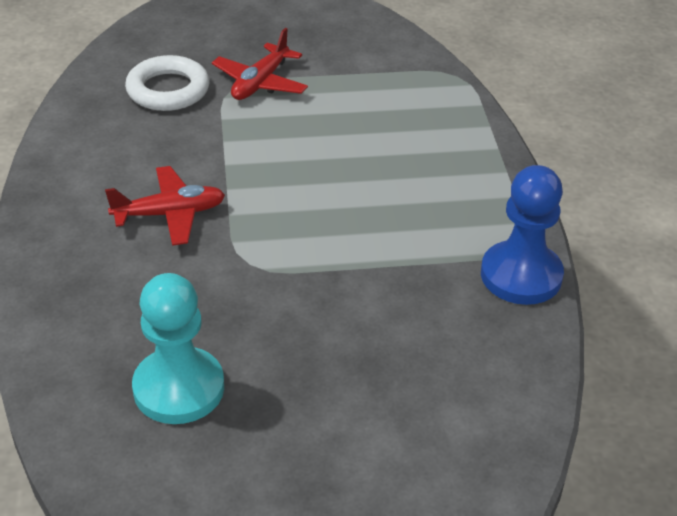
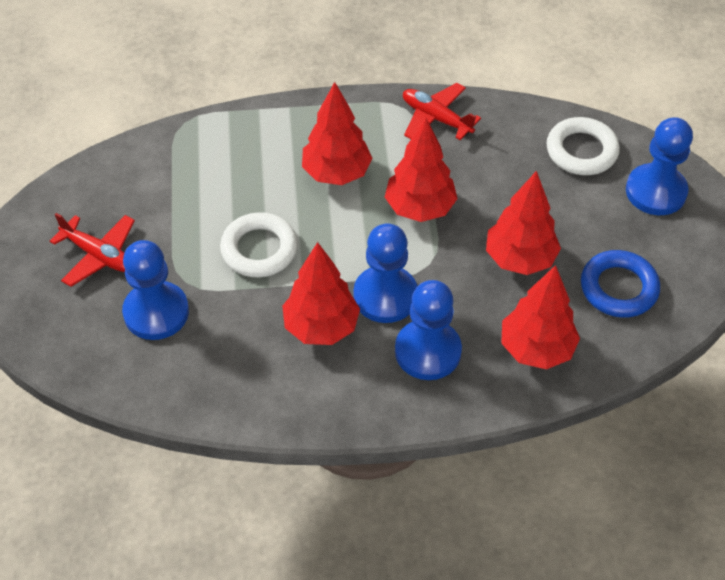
blue pawn: 1 -> 4
blue ring: 0 -> 1
red tree: 0 -> 5
turquoise pawn: 1 -> 0
white ring: 1 -> 2

